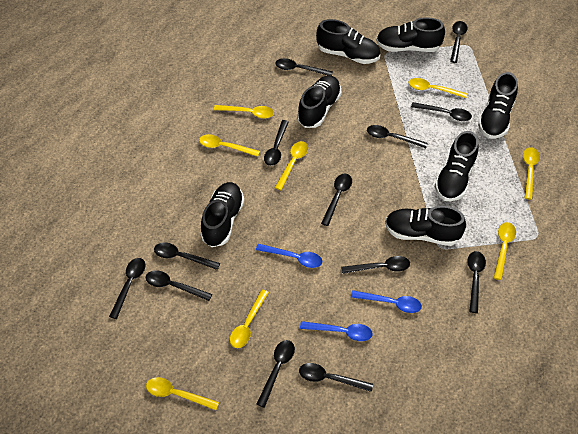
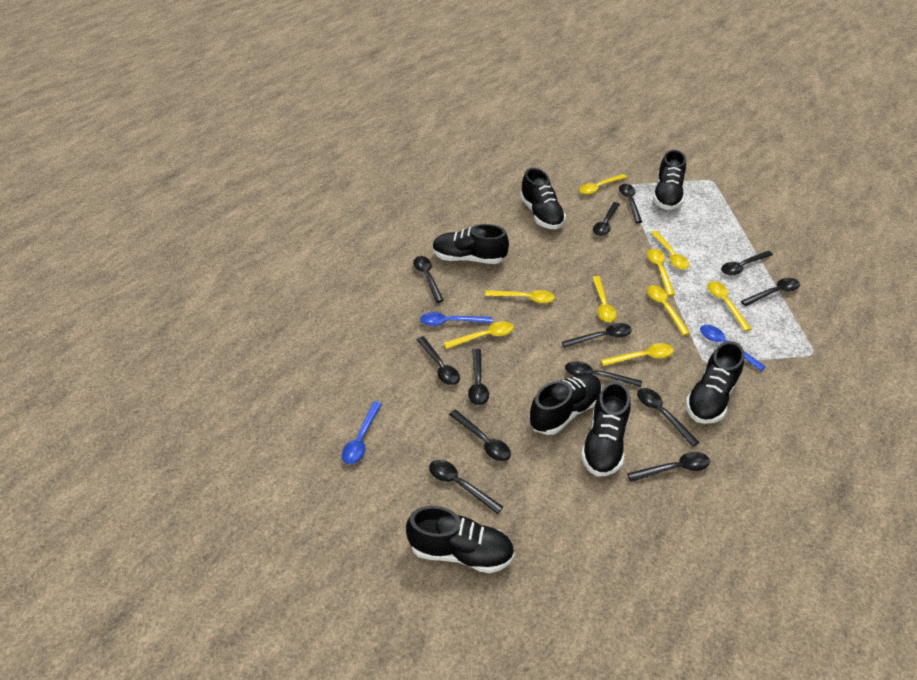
yellow spoon: 8 -> 9

